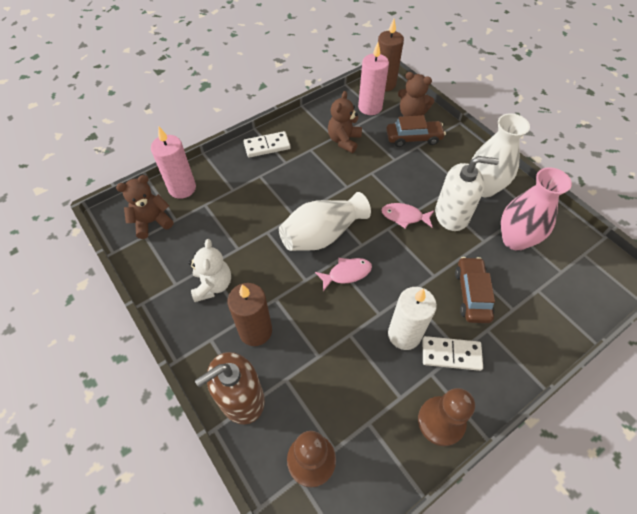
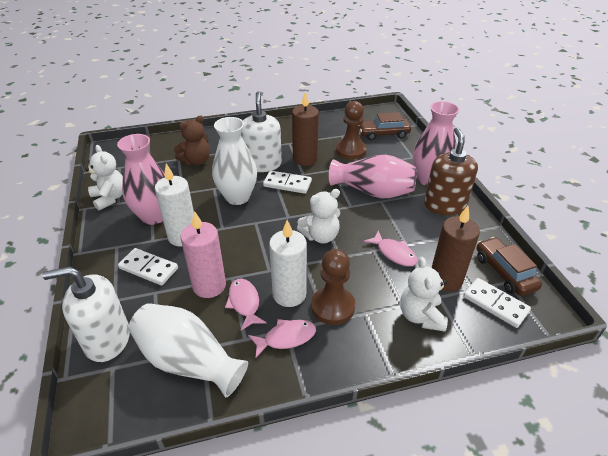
brown teddy bear: 3 -> 1
pink candle: 2 -> 1
pink fish: 2 -> 3
pink vase: 1 -> 3
white candle: 1 -> 2
white domino: 2 -> 3
white soap dispenser: 1 -> 2
white teddy bear: 1 -> 3

